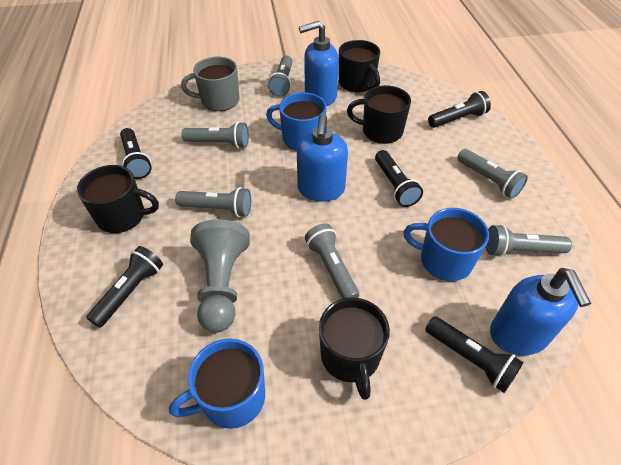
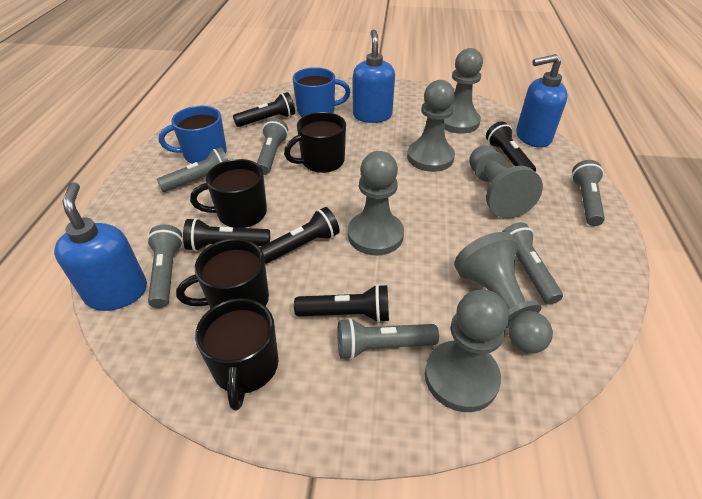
blue mug: 3 -> 2
grey mug: 1 -> 0
grey pawn: 1 -> 6

